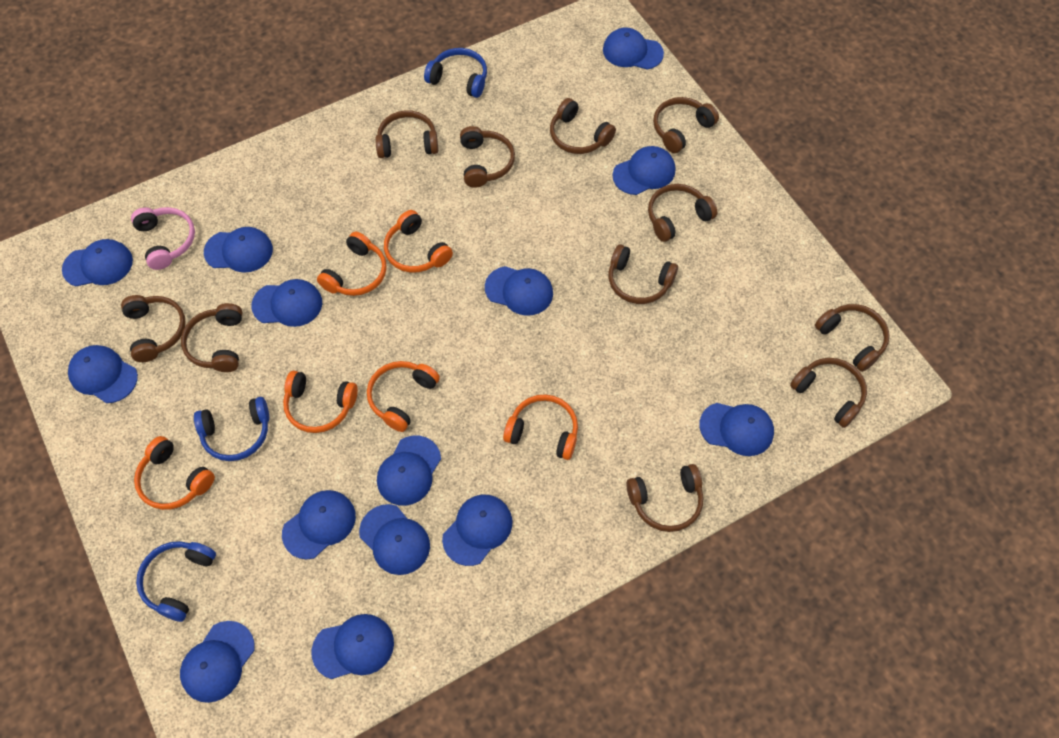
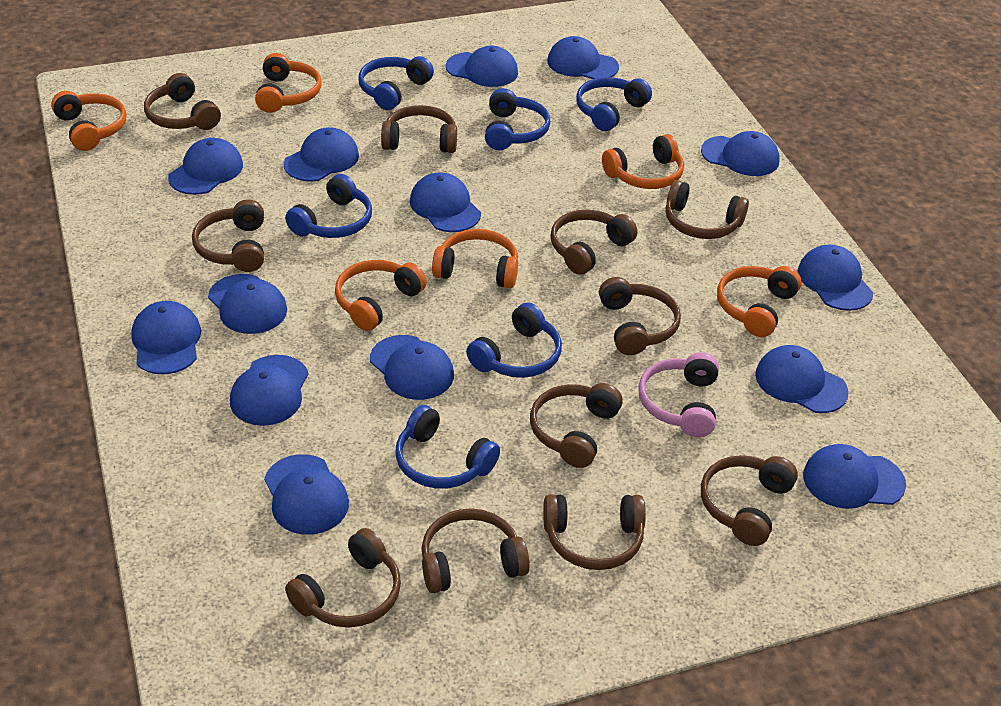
blue headphones: 3 -> 6

